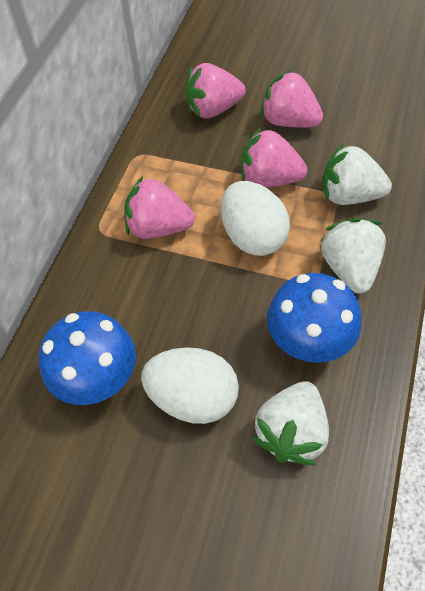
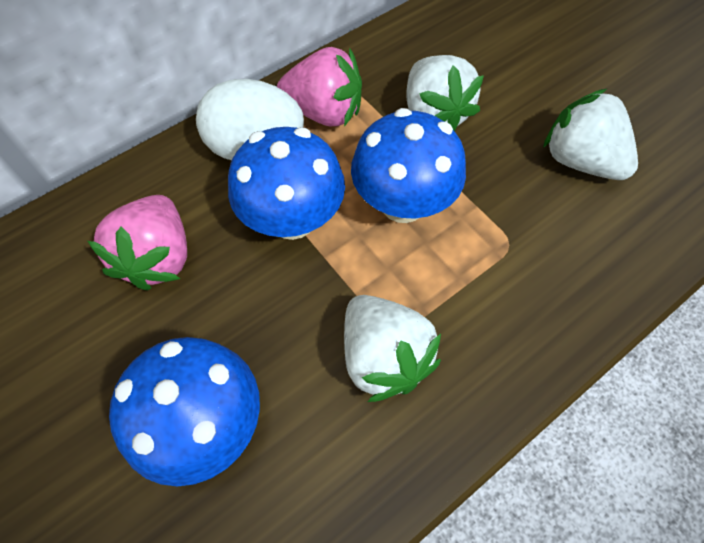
blue mushroom: 2 -> 3
pink strawberry: 4 -> 2
white egg: 2 -> 1

